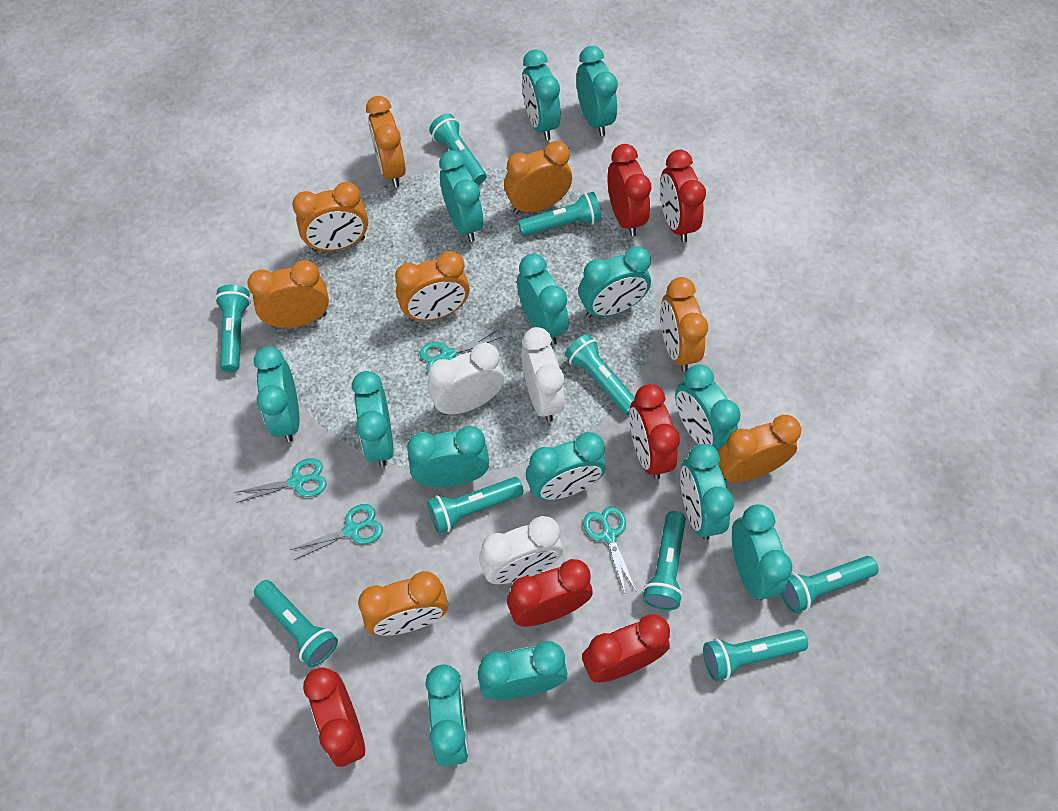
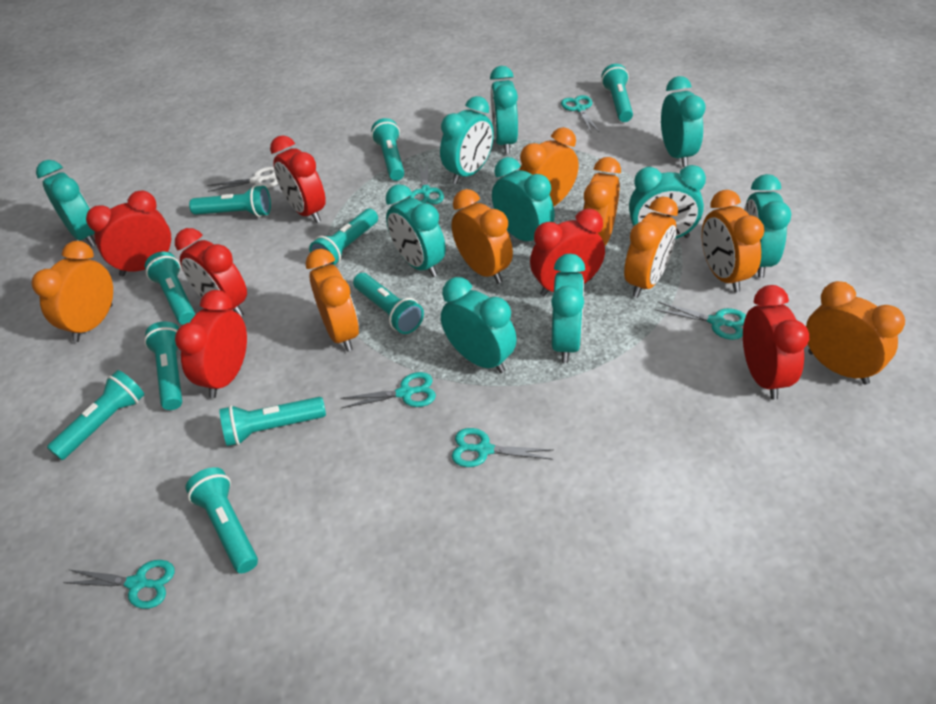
turquoise clock: 14 -> 10
turquoise flashlight: 9 -> 10
turquoise scissors: 4 -> 6
white clock: 3 -> 0
white scissors: 0 -> 1

